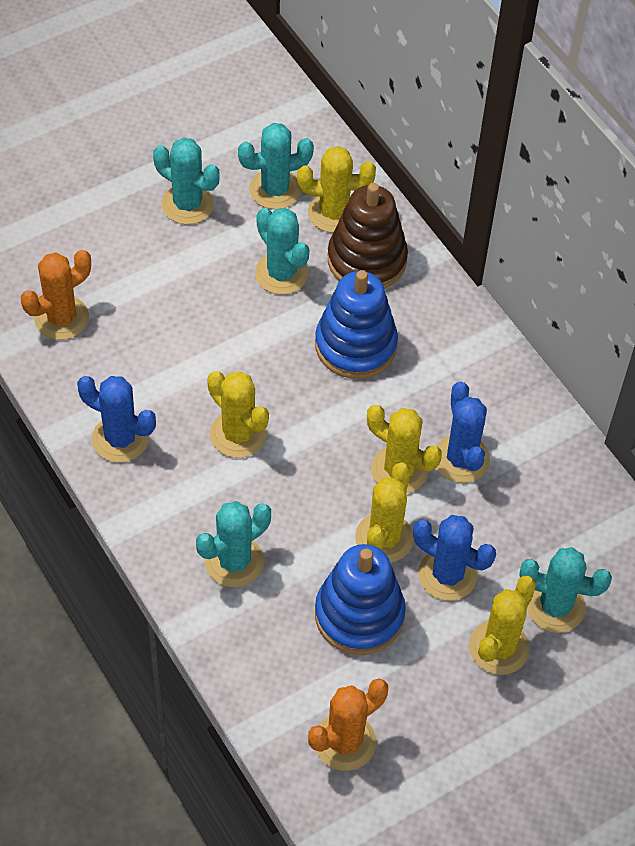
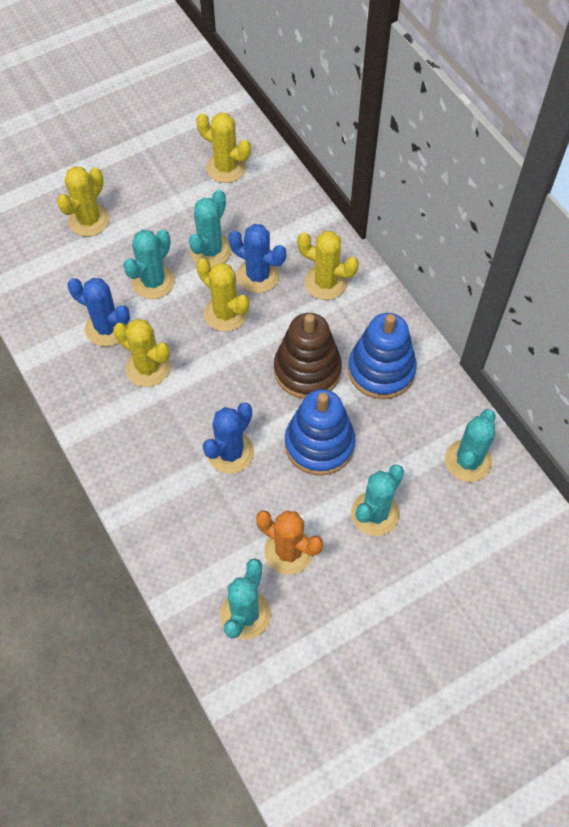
orange cactus: 2 -> 1

